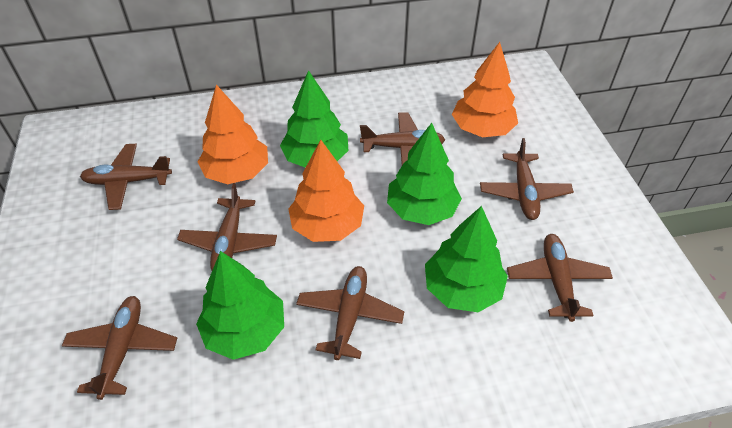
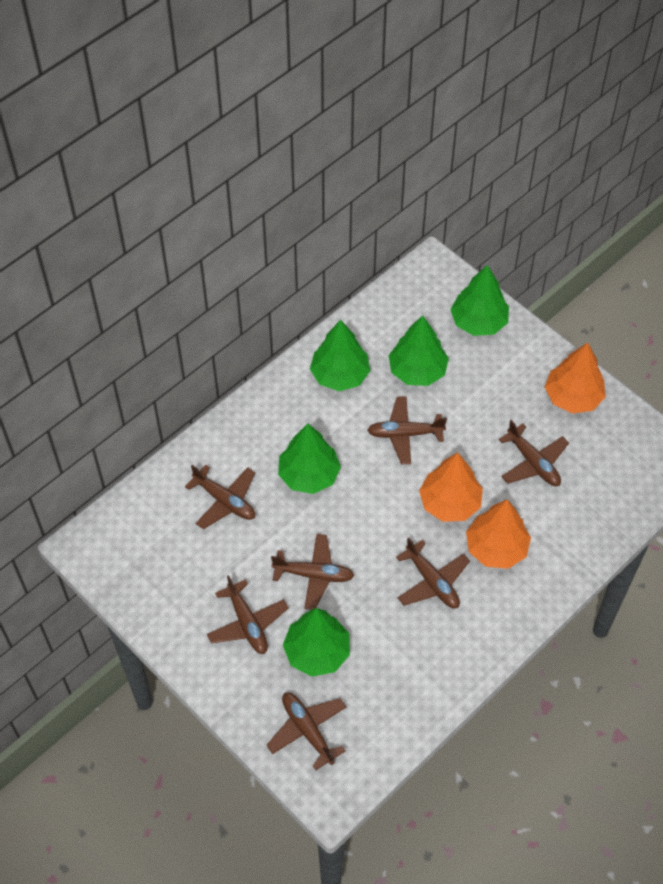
green tree: 4 -> 5

